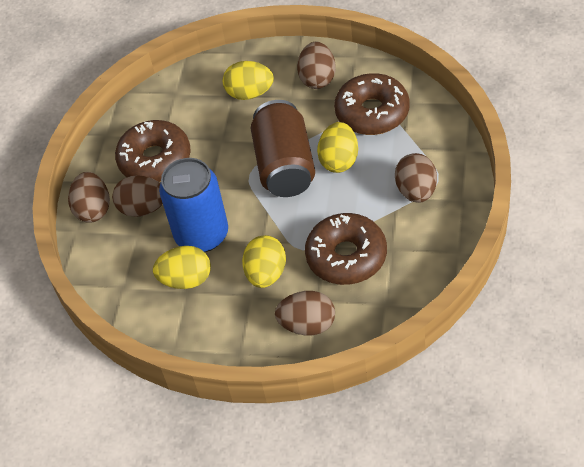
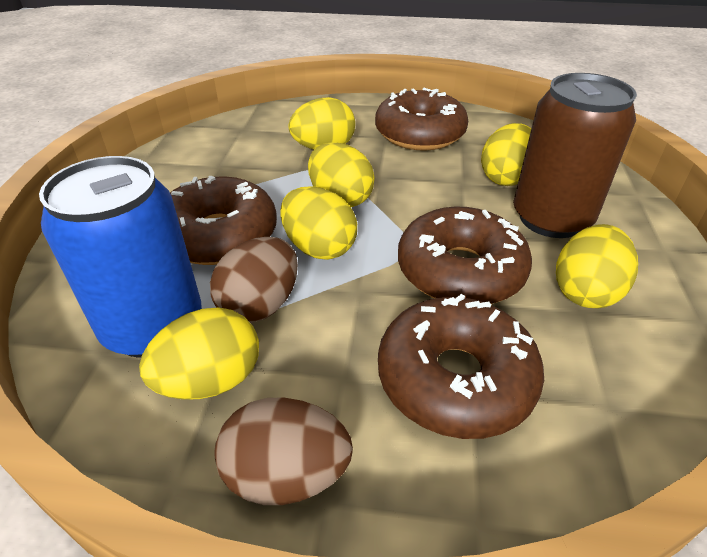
brown donut: 3 -> 4
brown egg: 5 -> 2
yellow egg: 4 -> 6

